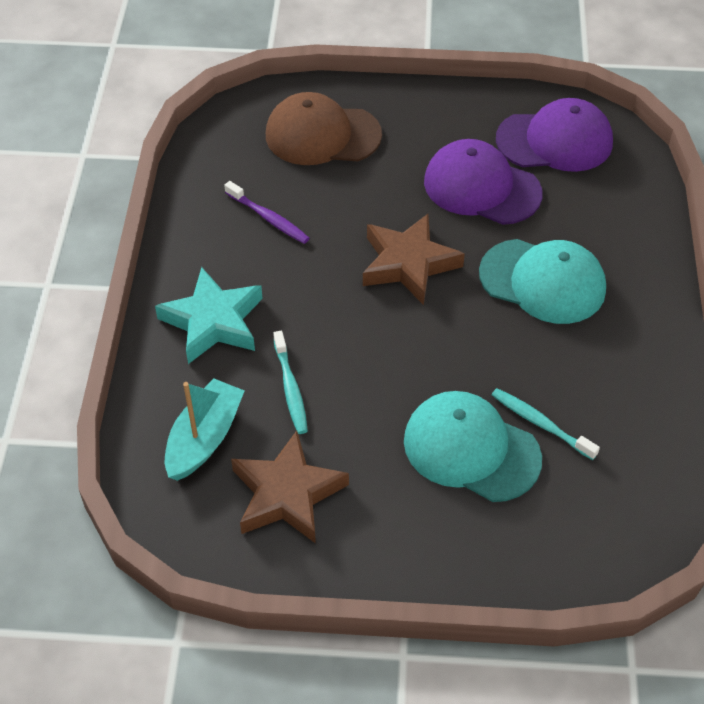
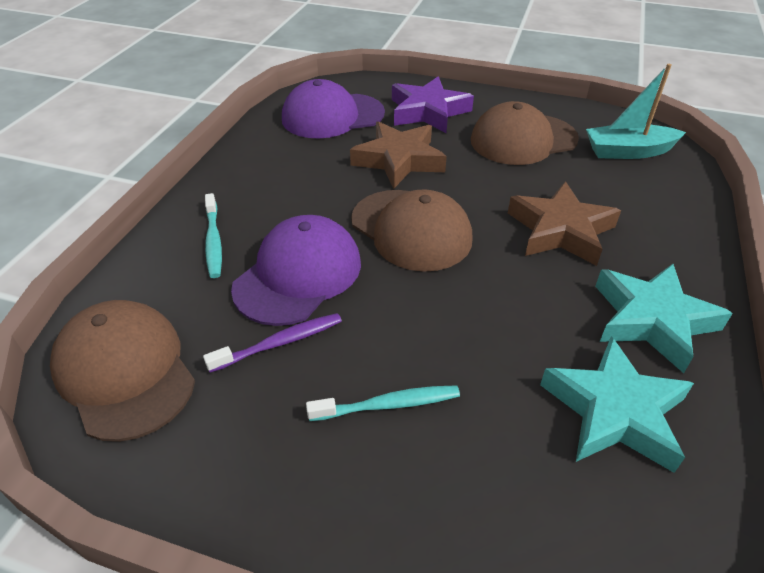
brown cap: 1 -> 3
purple star: 0 -> 1
turquoise cap: 2 -> 0
turquoise star: 1 -> 2

